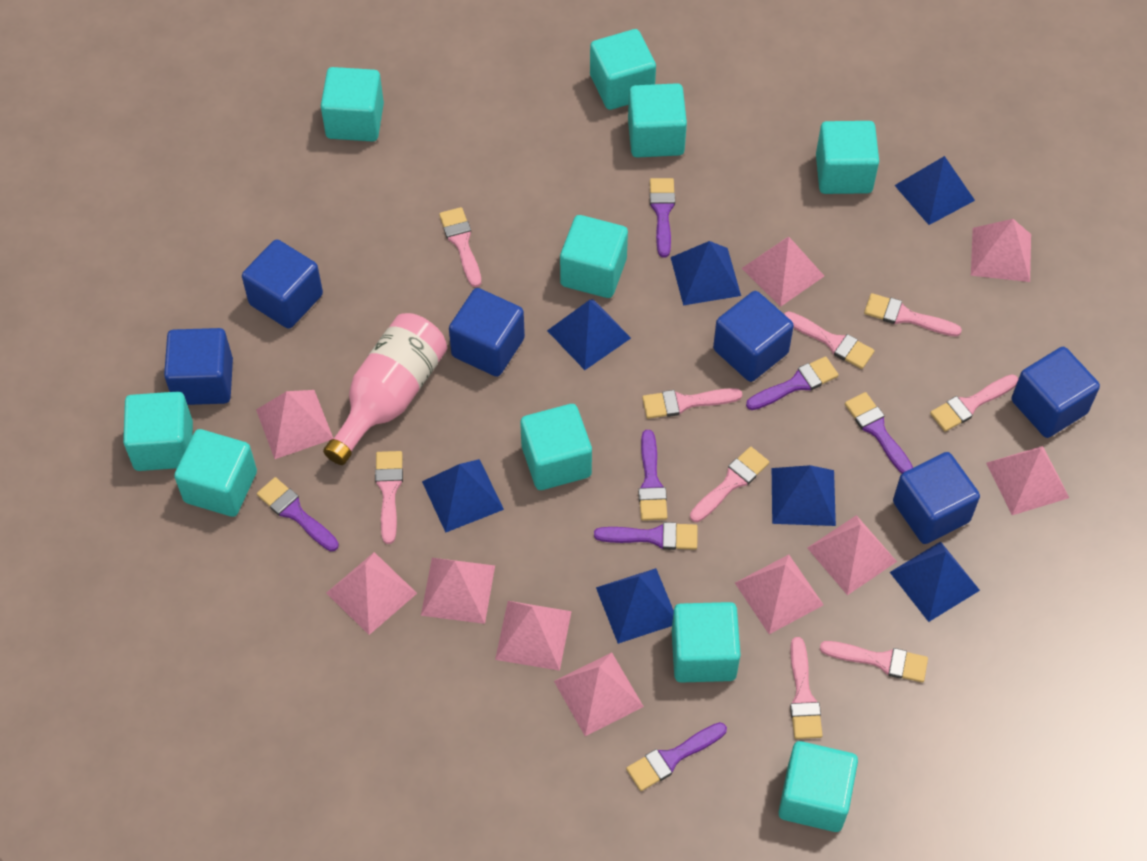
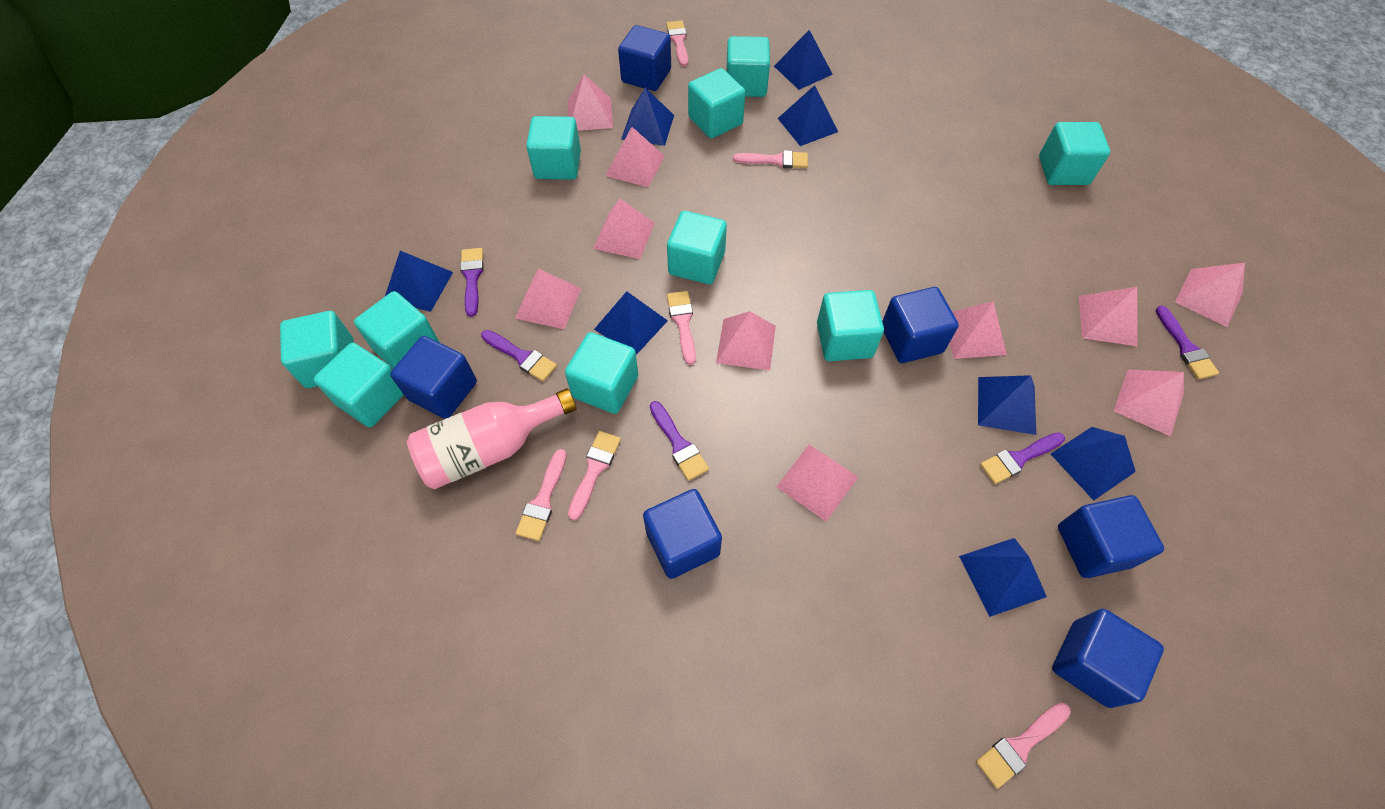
blue pyramid: 7 -> 8
pink brush: 9 -> 6
purple brush: 7 -> 5

